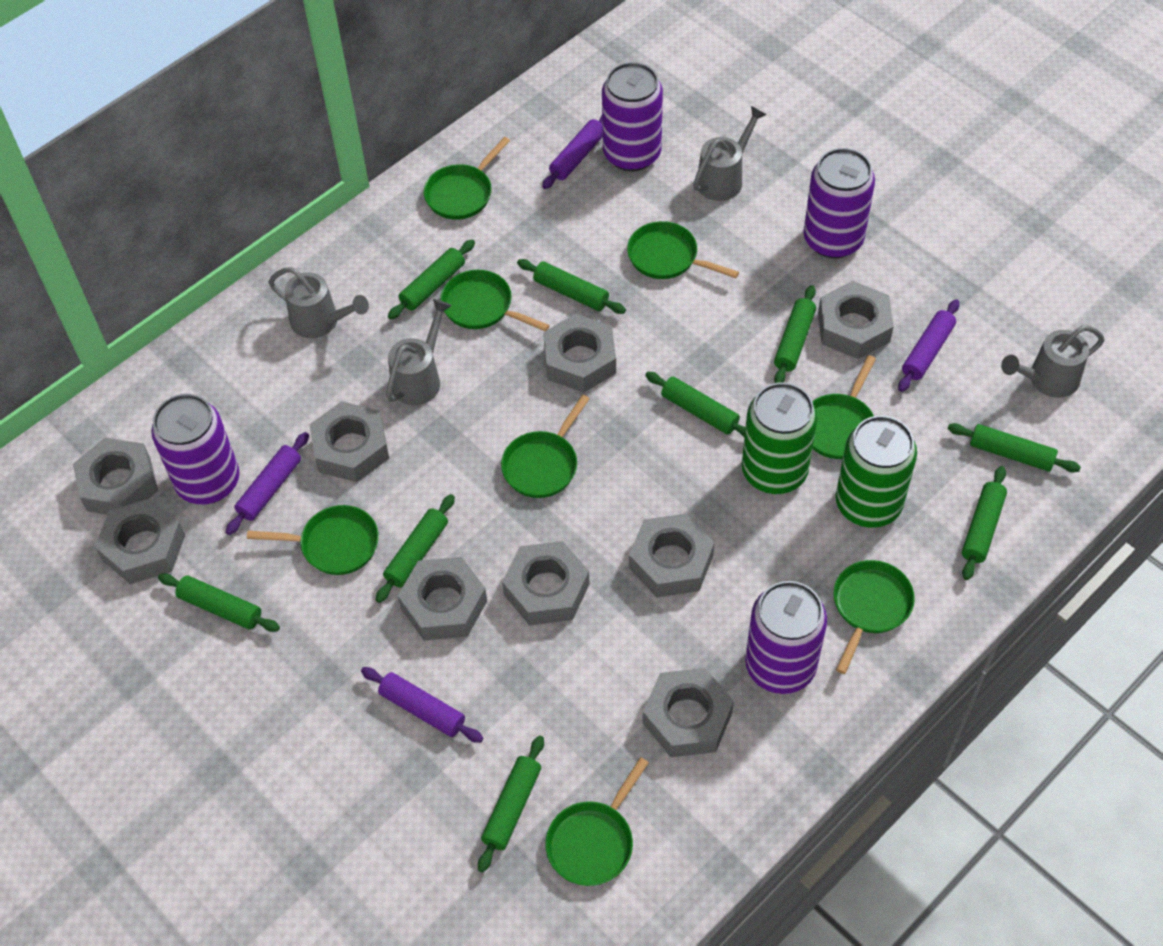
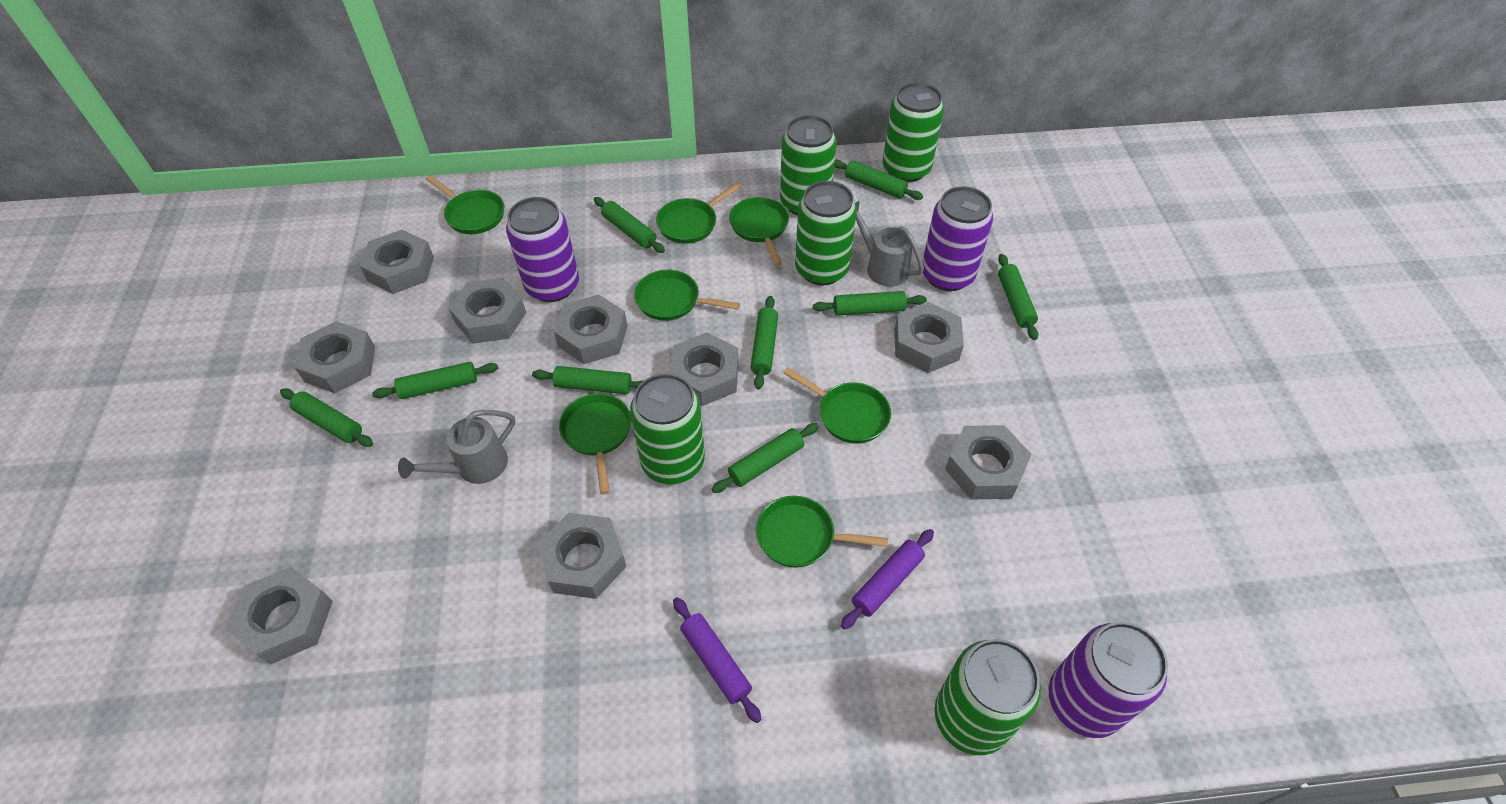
green can: 2 -> 5
green pan: 8 -> 7
grey watering can: 4 -> 2
purple can: 4 -> 3
purple rolling pin: 4 -> 2

